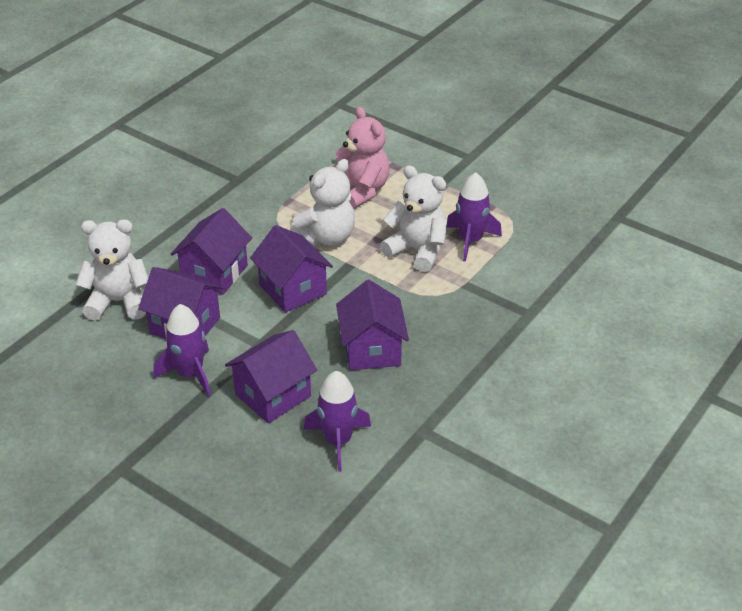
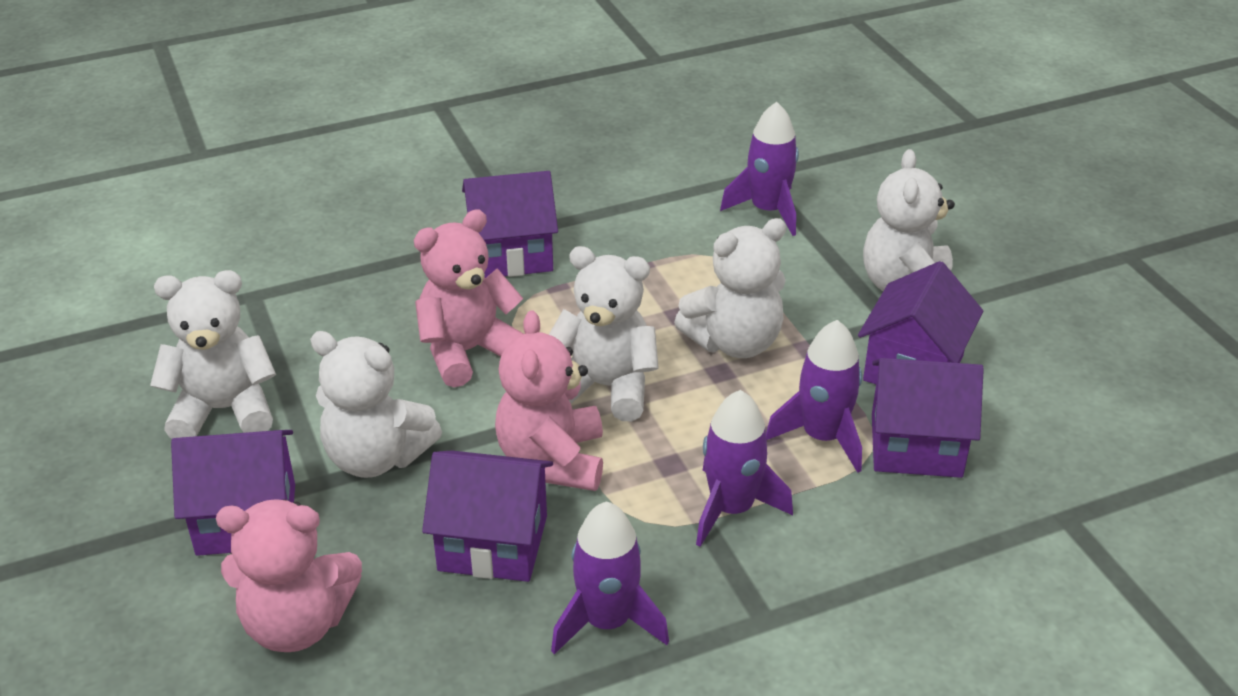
pink teddy bear: 1 -> 3
purple rocket: 3 -> 4
white teddy bear: 3 -> 5

